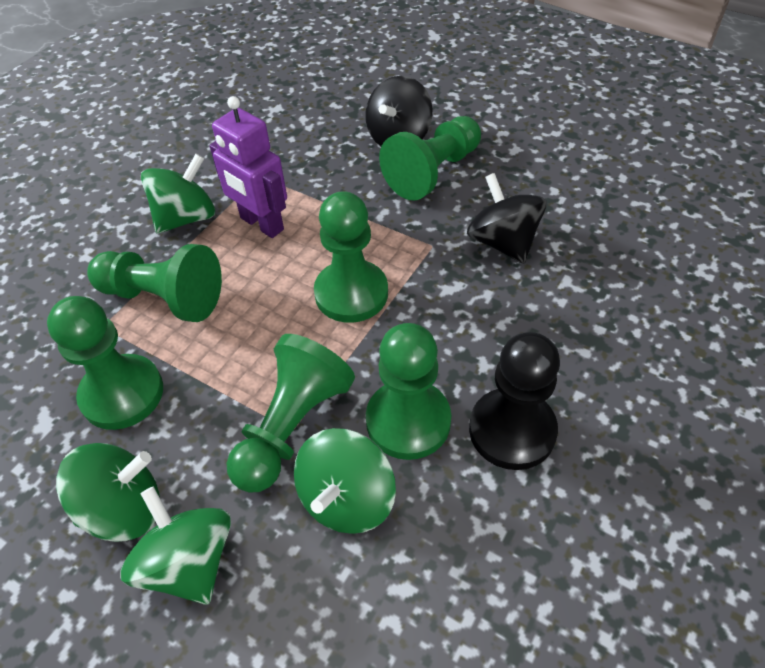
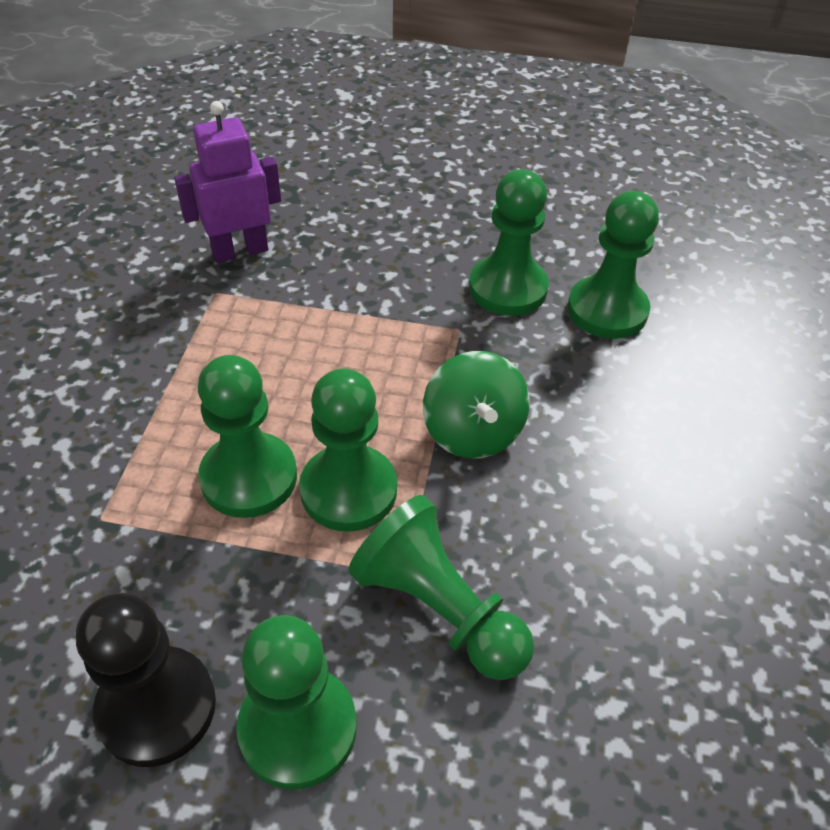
black spinning top: 2 -> 0
green spinning top: 4 -> 1

